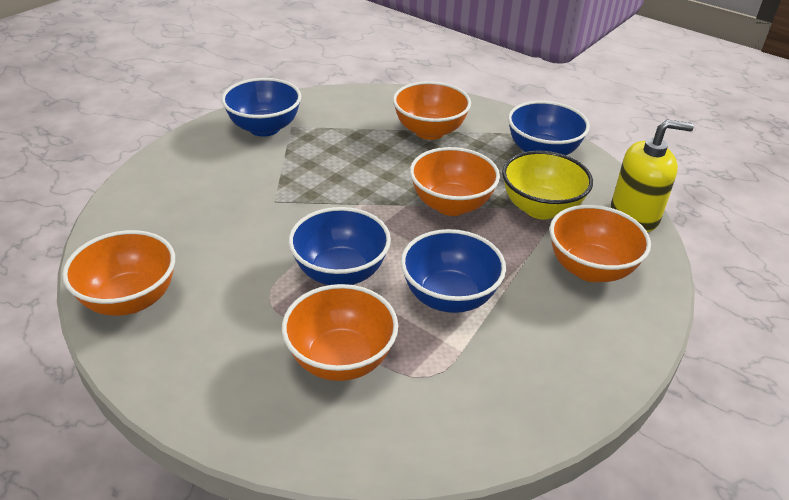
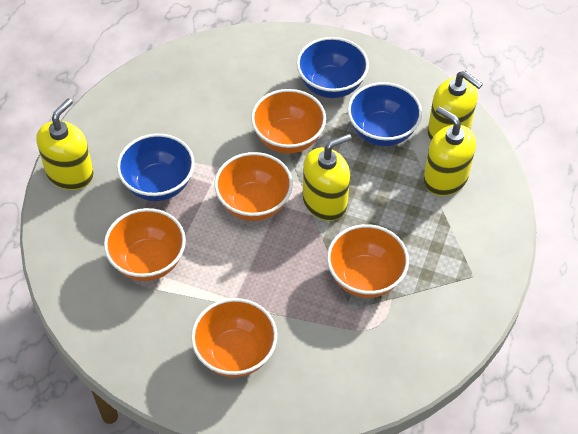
blue bowl: 4 -> 3
yellow bowl: 1 -> 0
yellow soap dispenser: 1 -> 4

